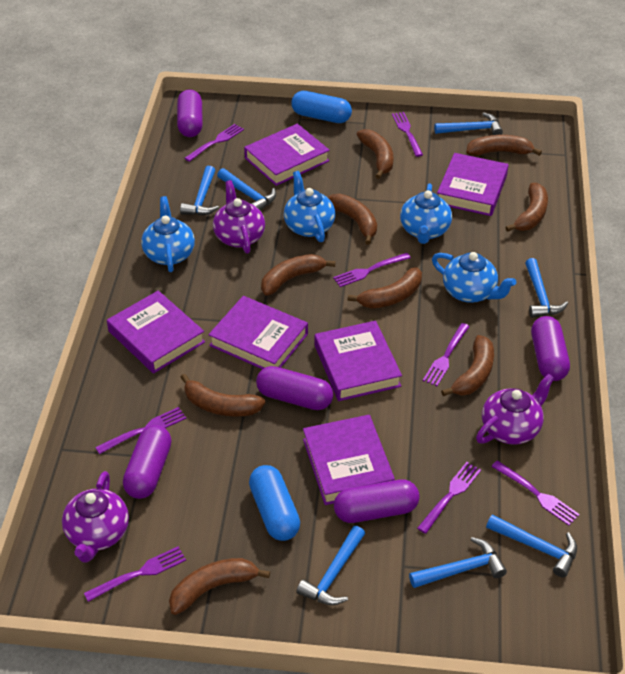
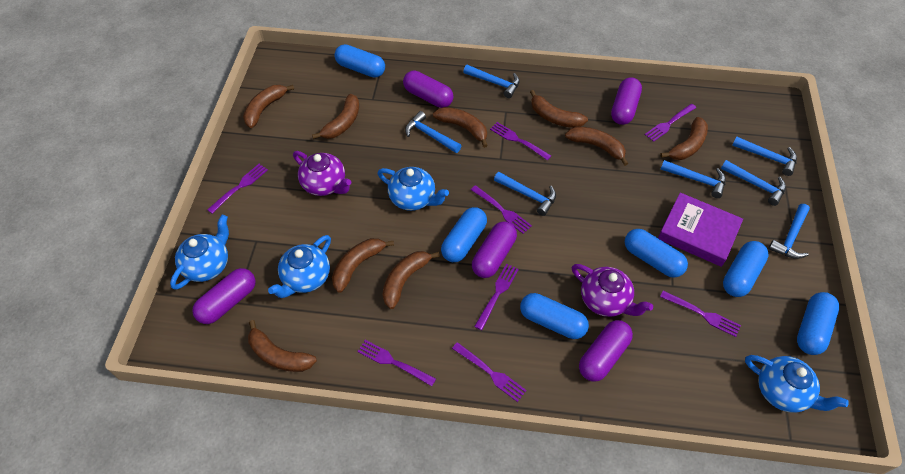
blue capsule: 2 -> 6
purple book: 6 -> 1
purple teapot: 3 -> 2

